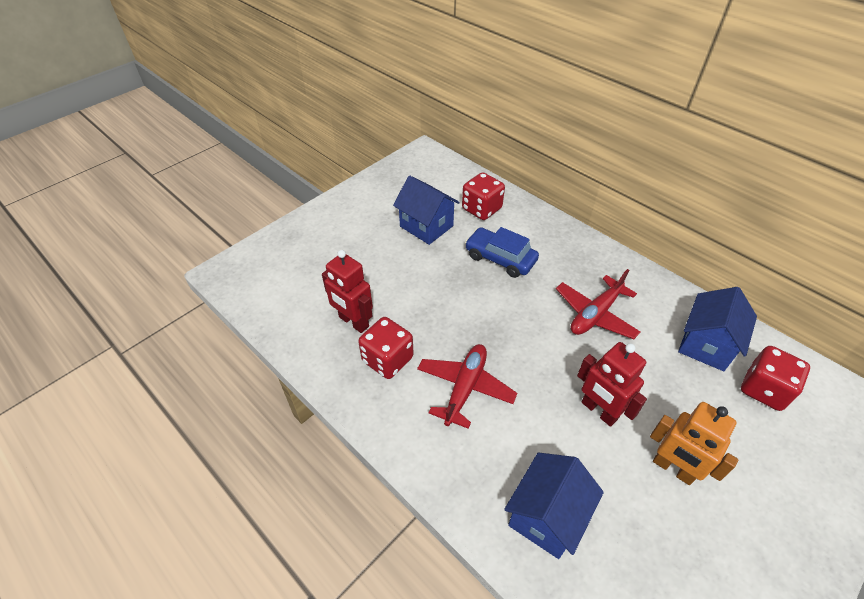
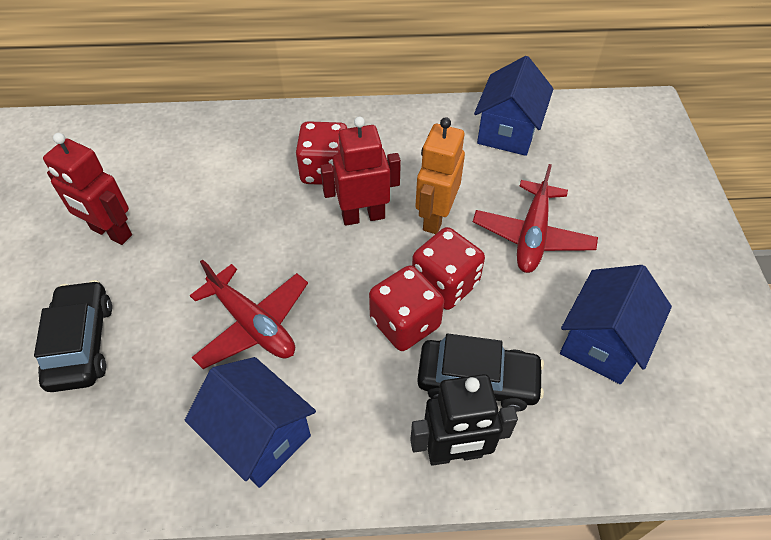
black car: 0 -> 2
black robot: 0 -> 1
blue car: 1 -> 0

